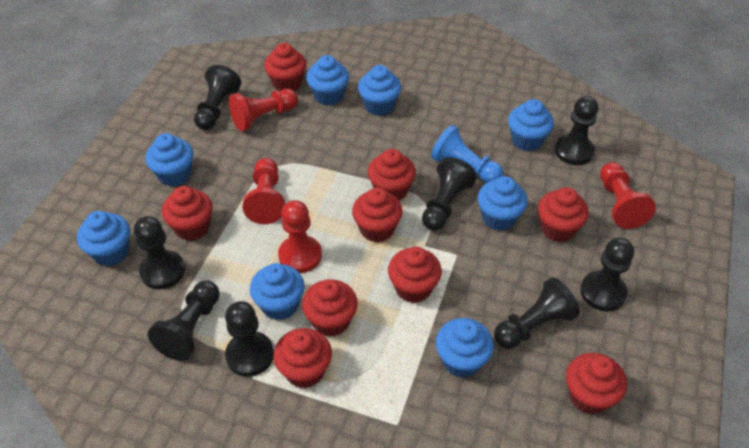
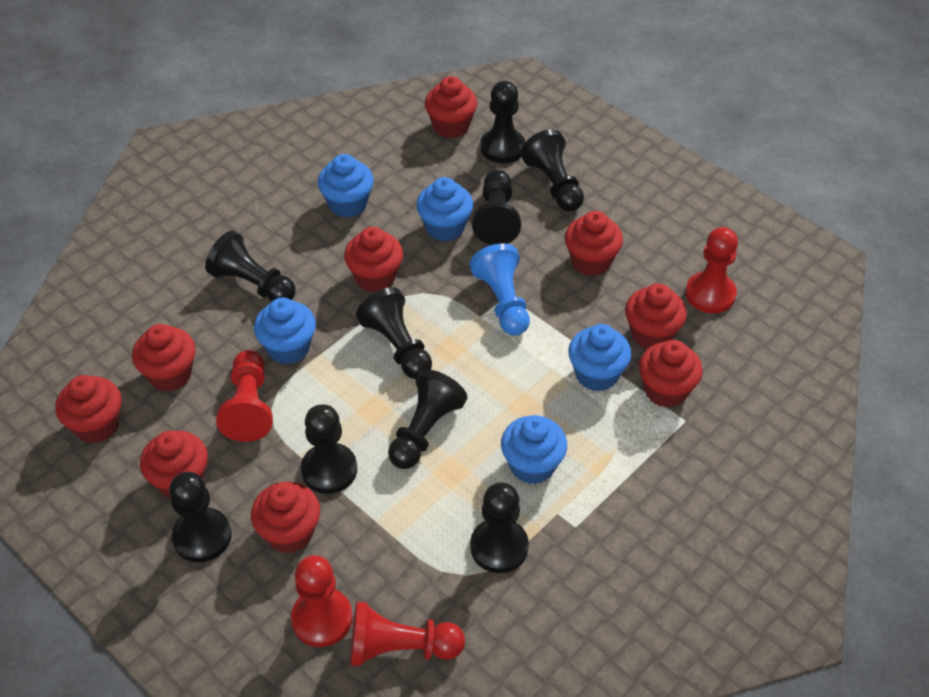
black pawn: 8 -> 9
blue cupcake: 8 -> 5

